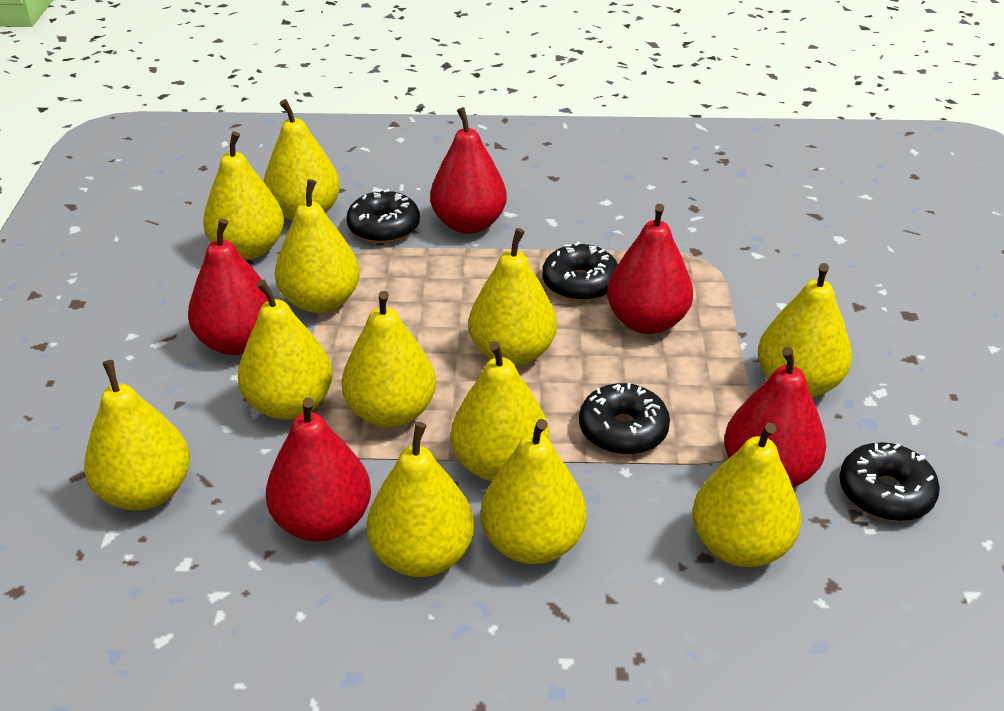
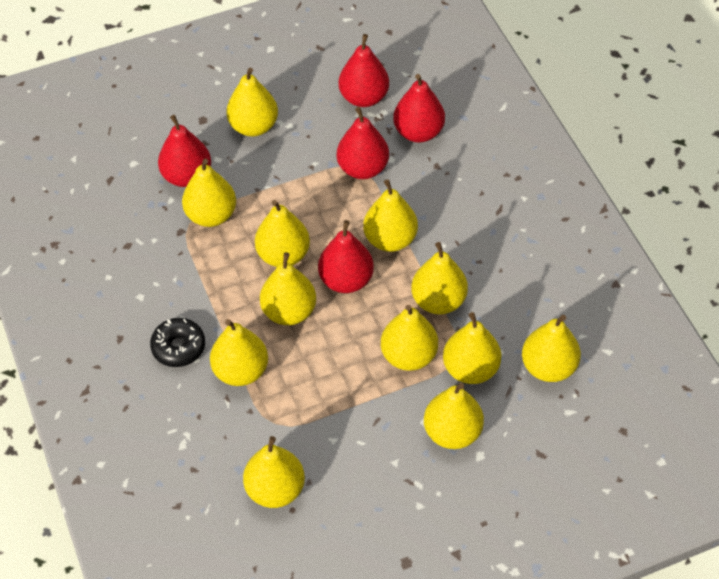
black donut: 4 -> 1

